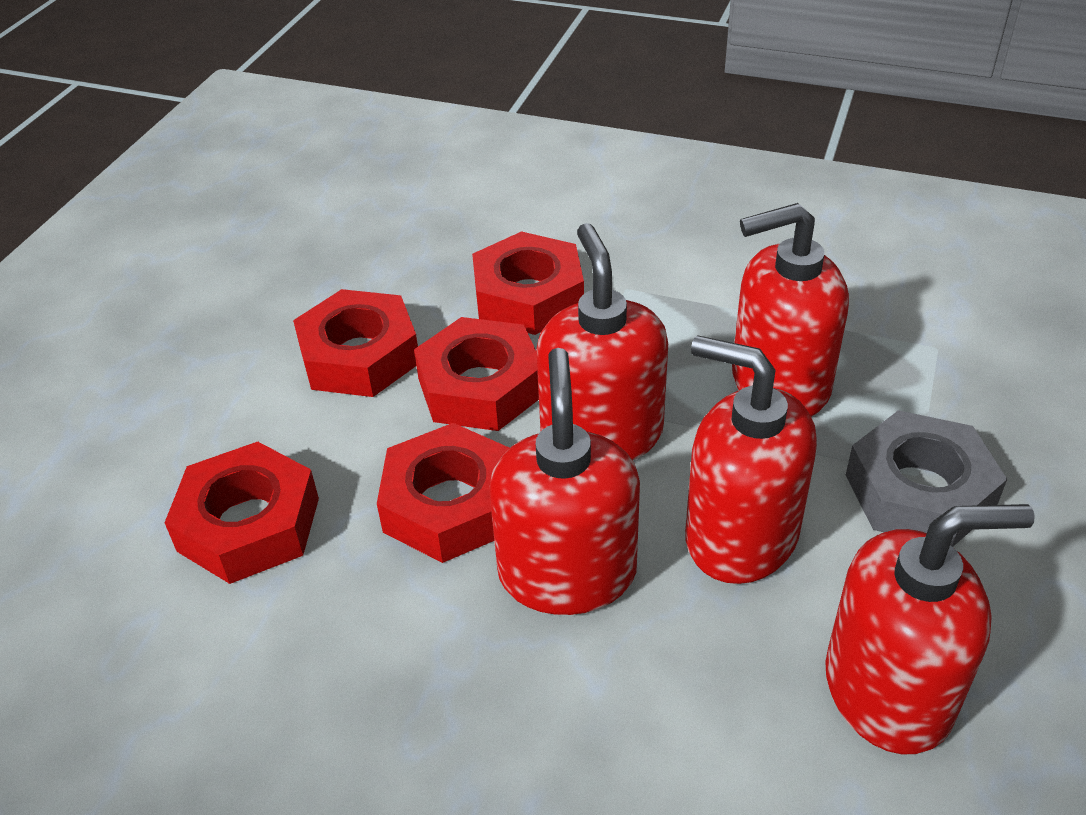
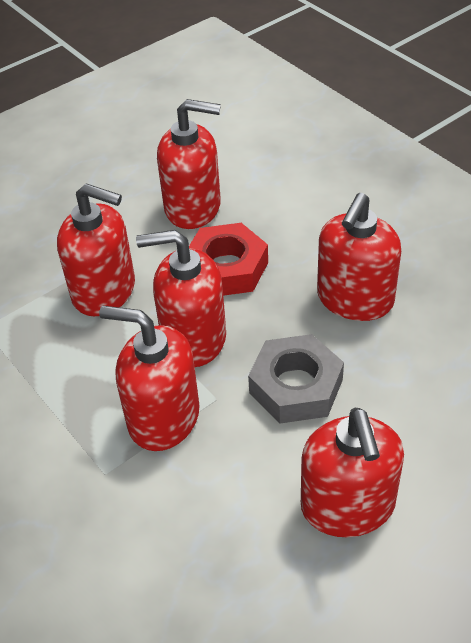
red nut: 5 -> 1
red soap dispenser: 5 -> 6

